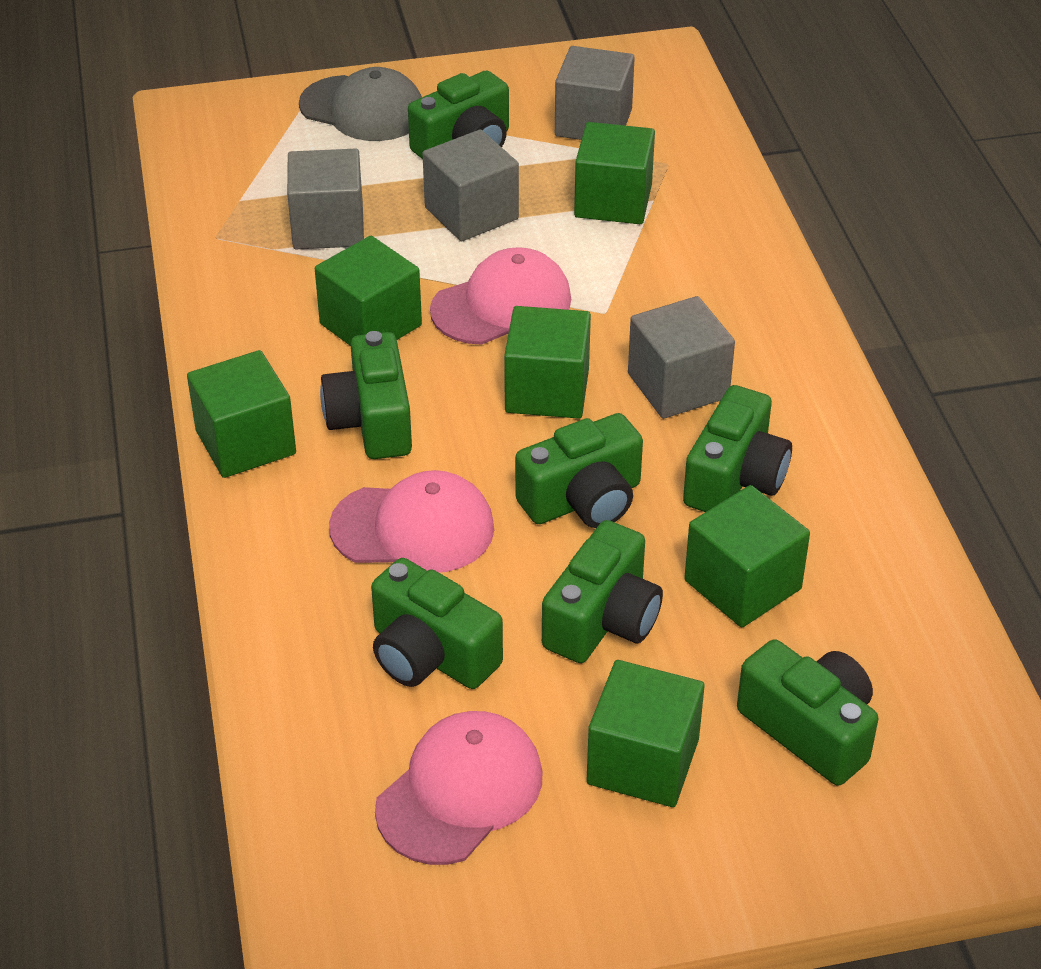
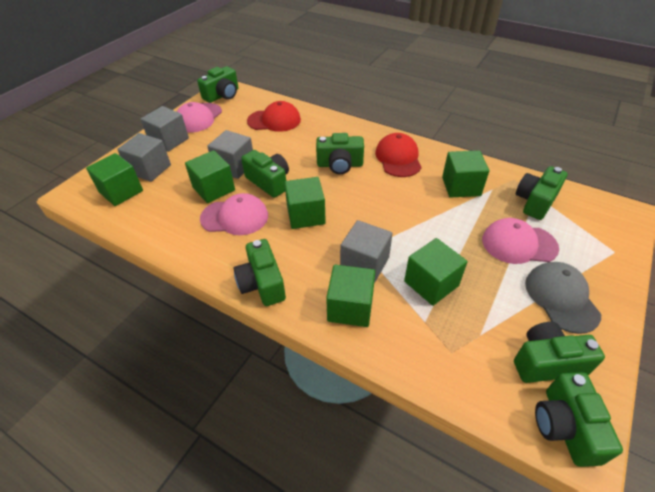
red cap: 0 -> 2

